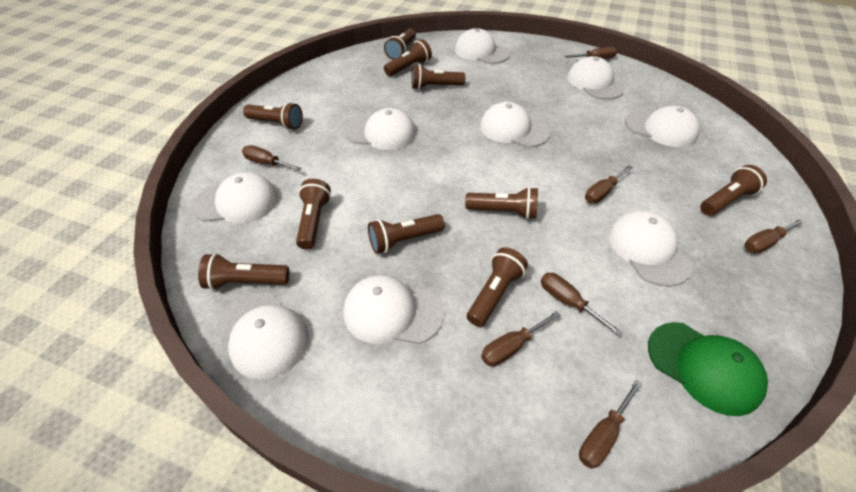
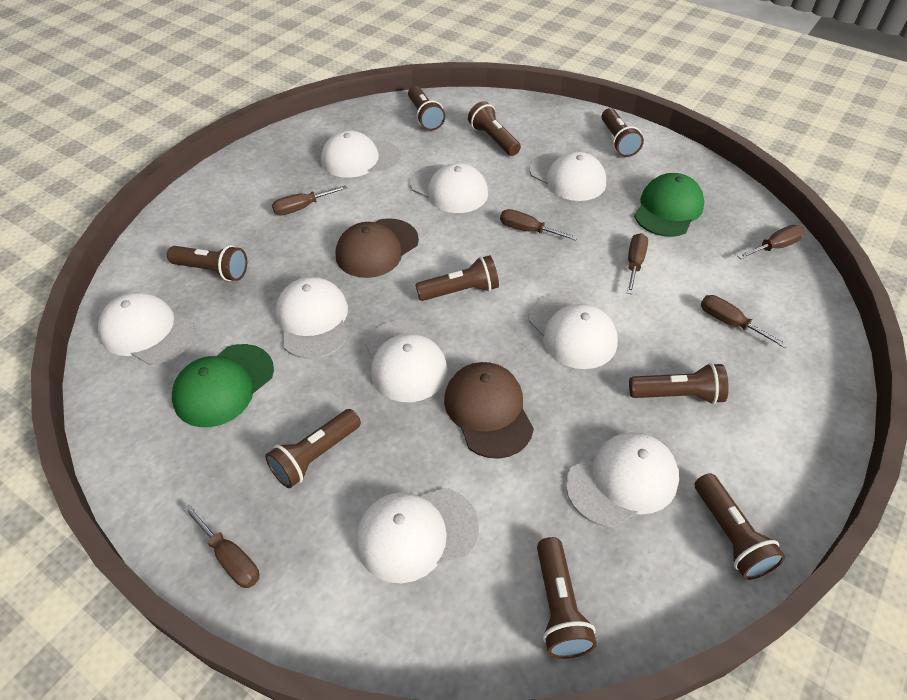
brown cap: 0 -> 2
brown flashlight: 10 -> 9
brown screwdriver: 7 -> 6
green cap: 1 -> 2

